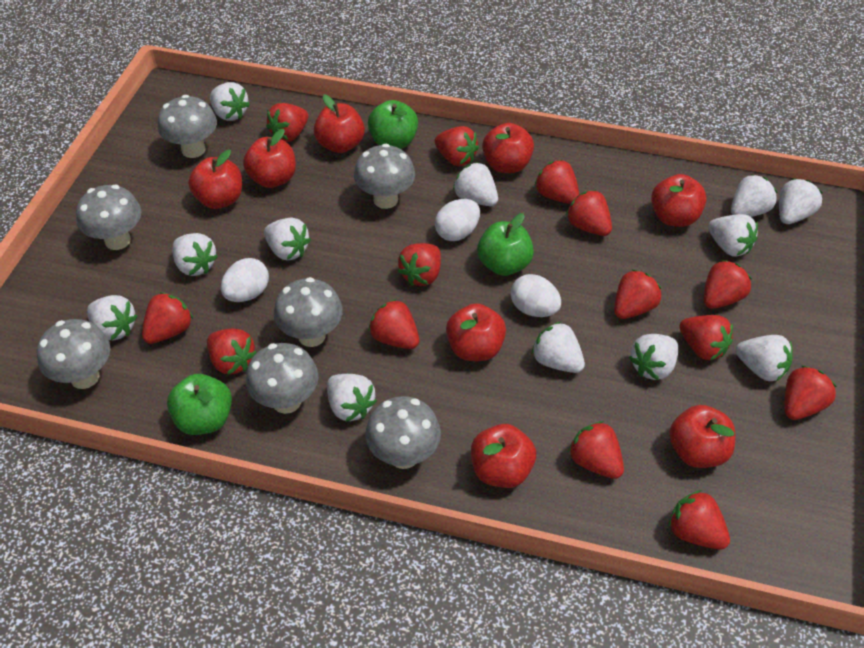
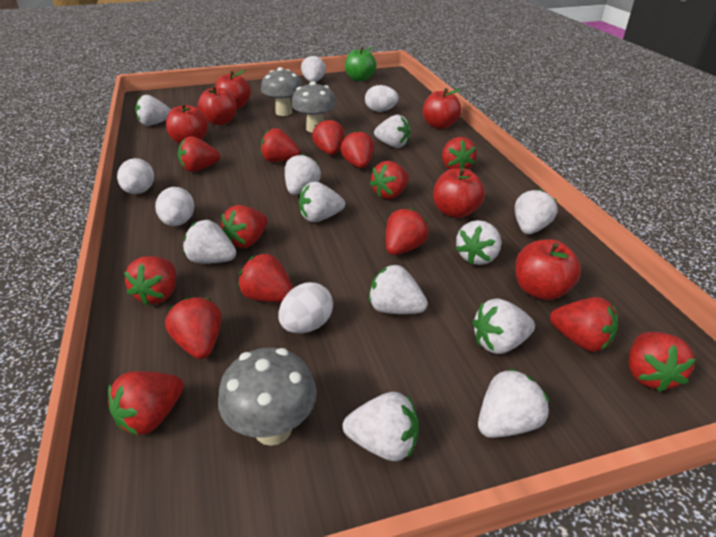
green apple: 3 -> 1
grey mushroom: 7 -> 3
red apple: 8 -> 6
white egg: 3 -> 4

